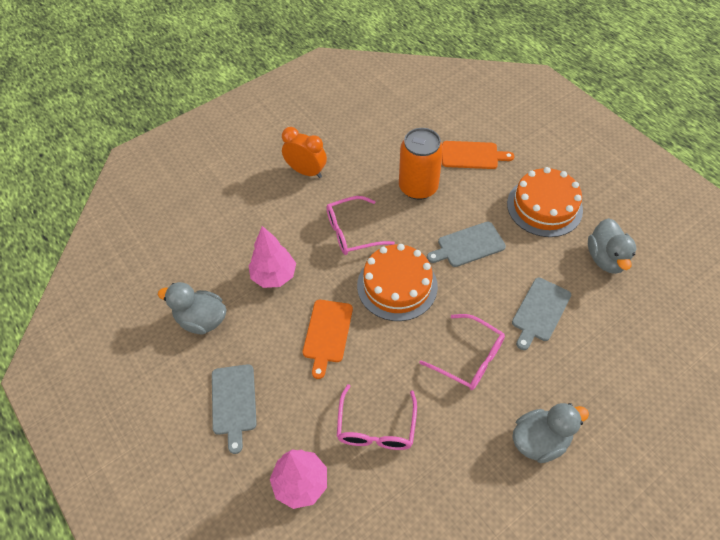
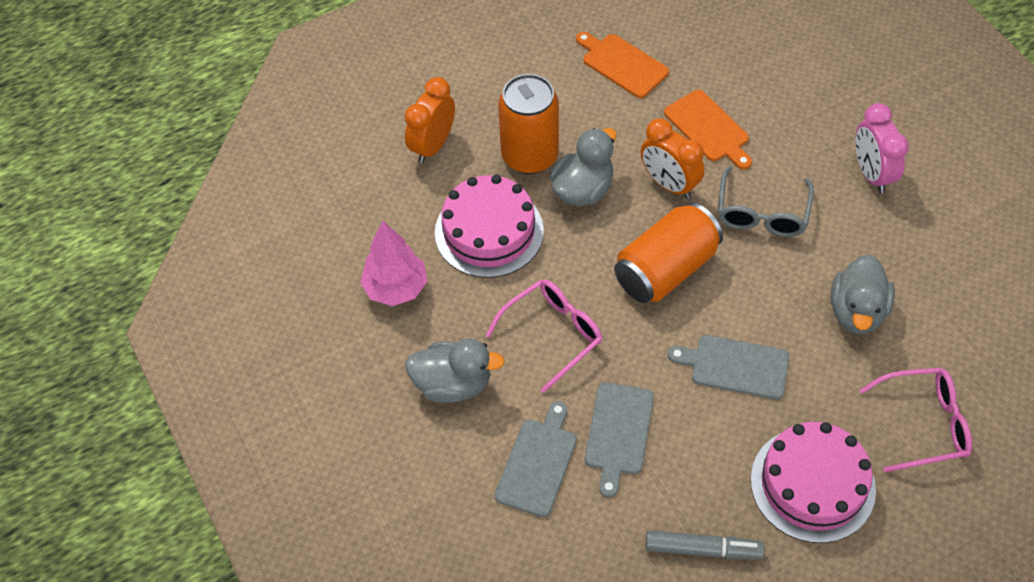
grey glasses: 0 -> 1
grey marker: 0 -> 1
orange cake: 2 -> 0
orange can: 1 -> 2
orange clock: 1 -> 2
pink cake: 0 -> 2
pink clock: 0 -> 1
pink glasses: 3 -> 2
pink tree: 2 -> 1

